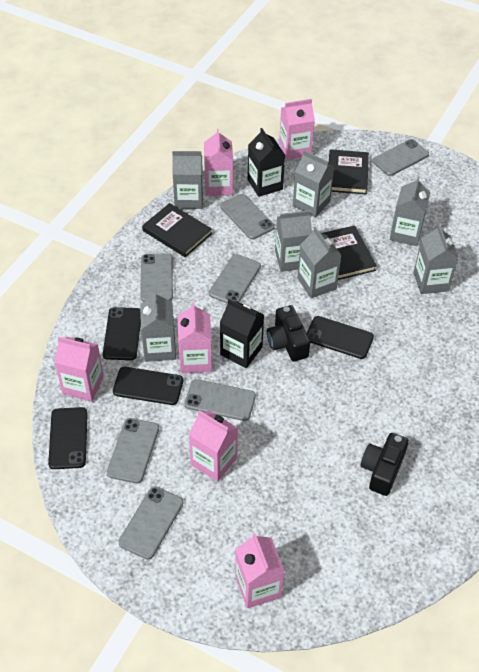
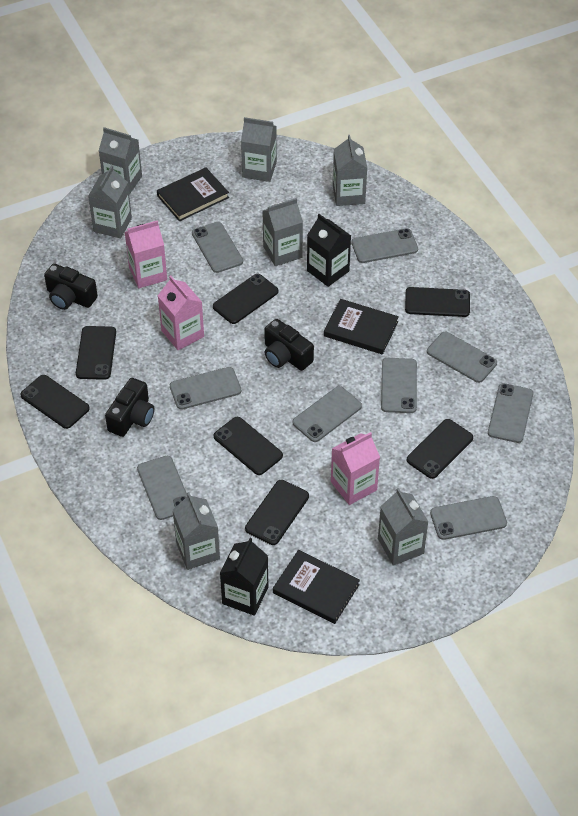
black camera: 2 -> 3
black phone: 4 -> 7
grey phone: 7 -> 9
pink carton: 6 -> 3

